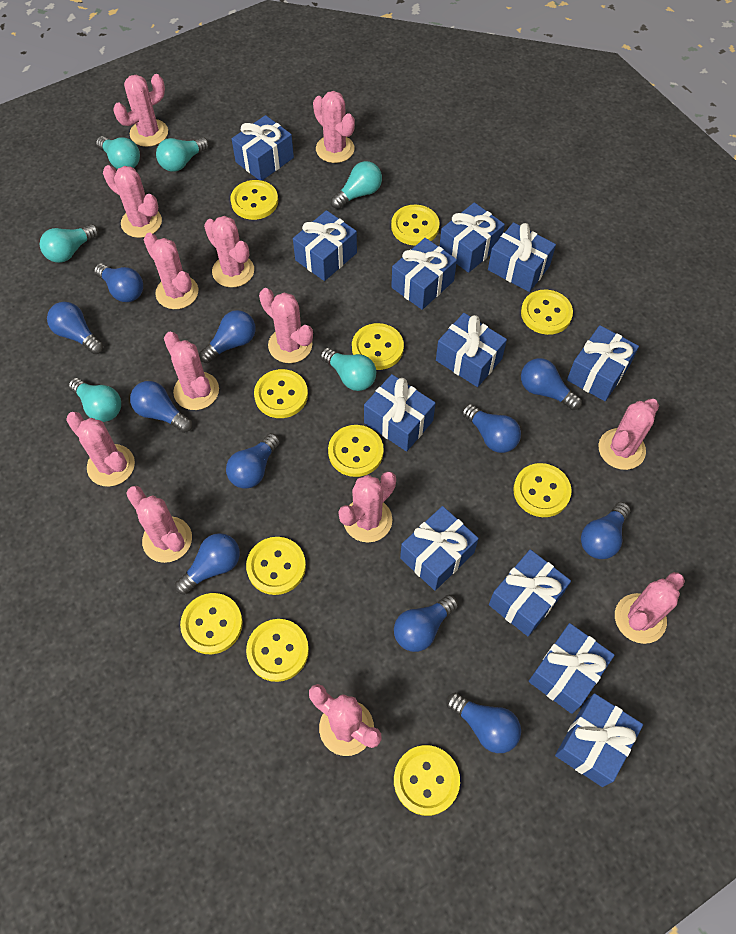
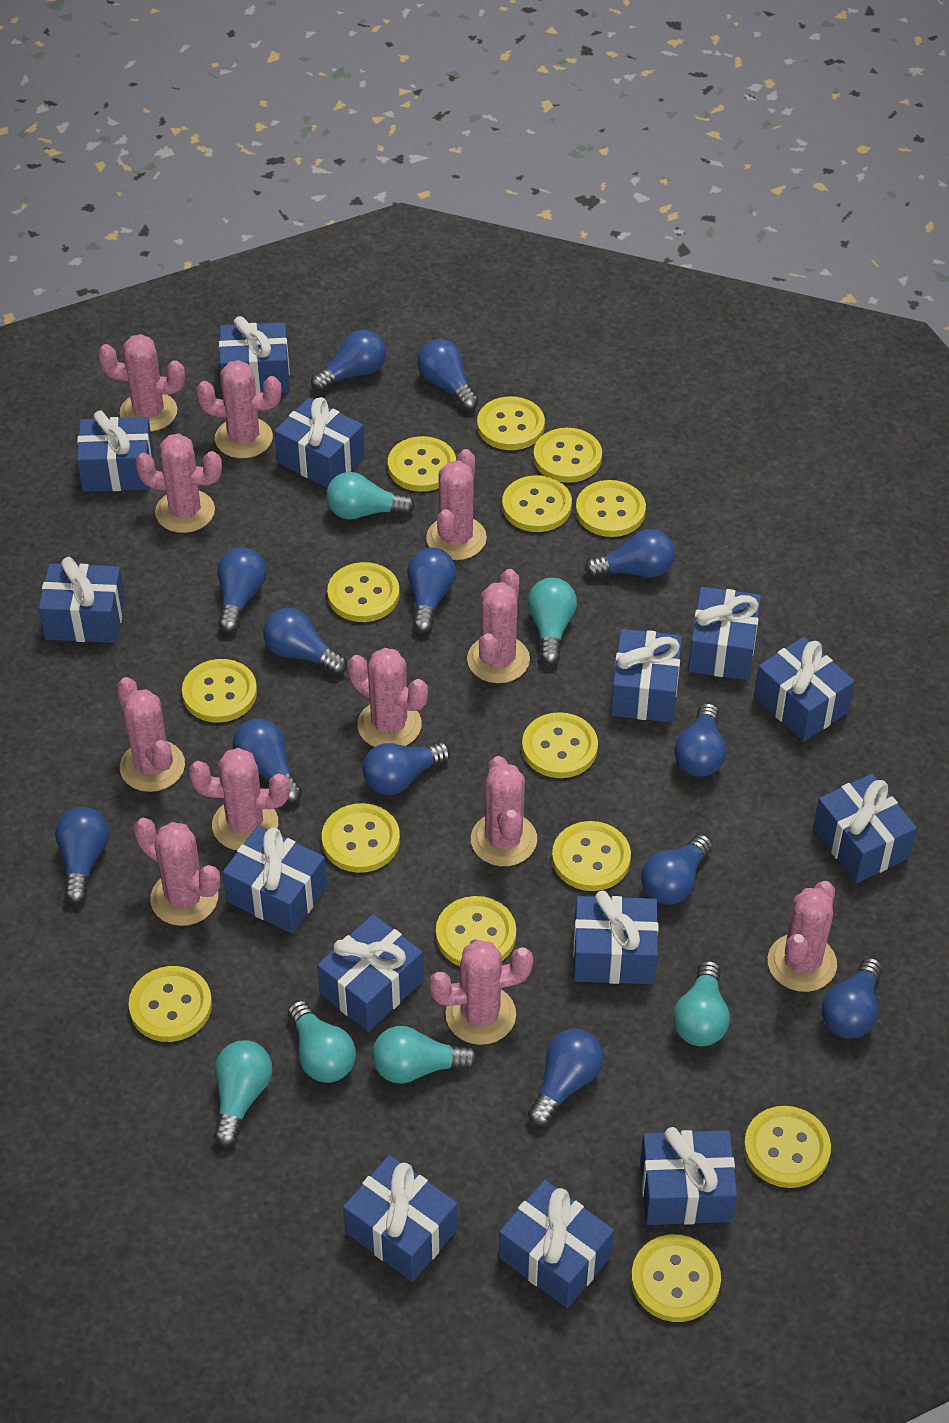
blue gift: 12 -> 14
blue light bulb: 11 -> 13
pink cactus: 13 -> 12
yellow button: 11 -> 14

